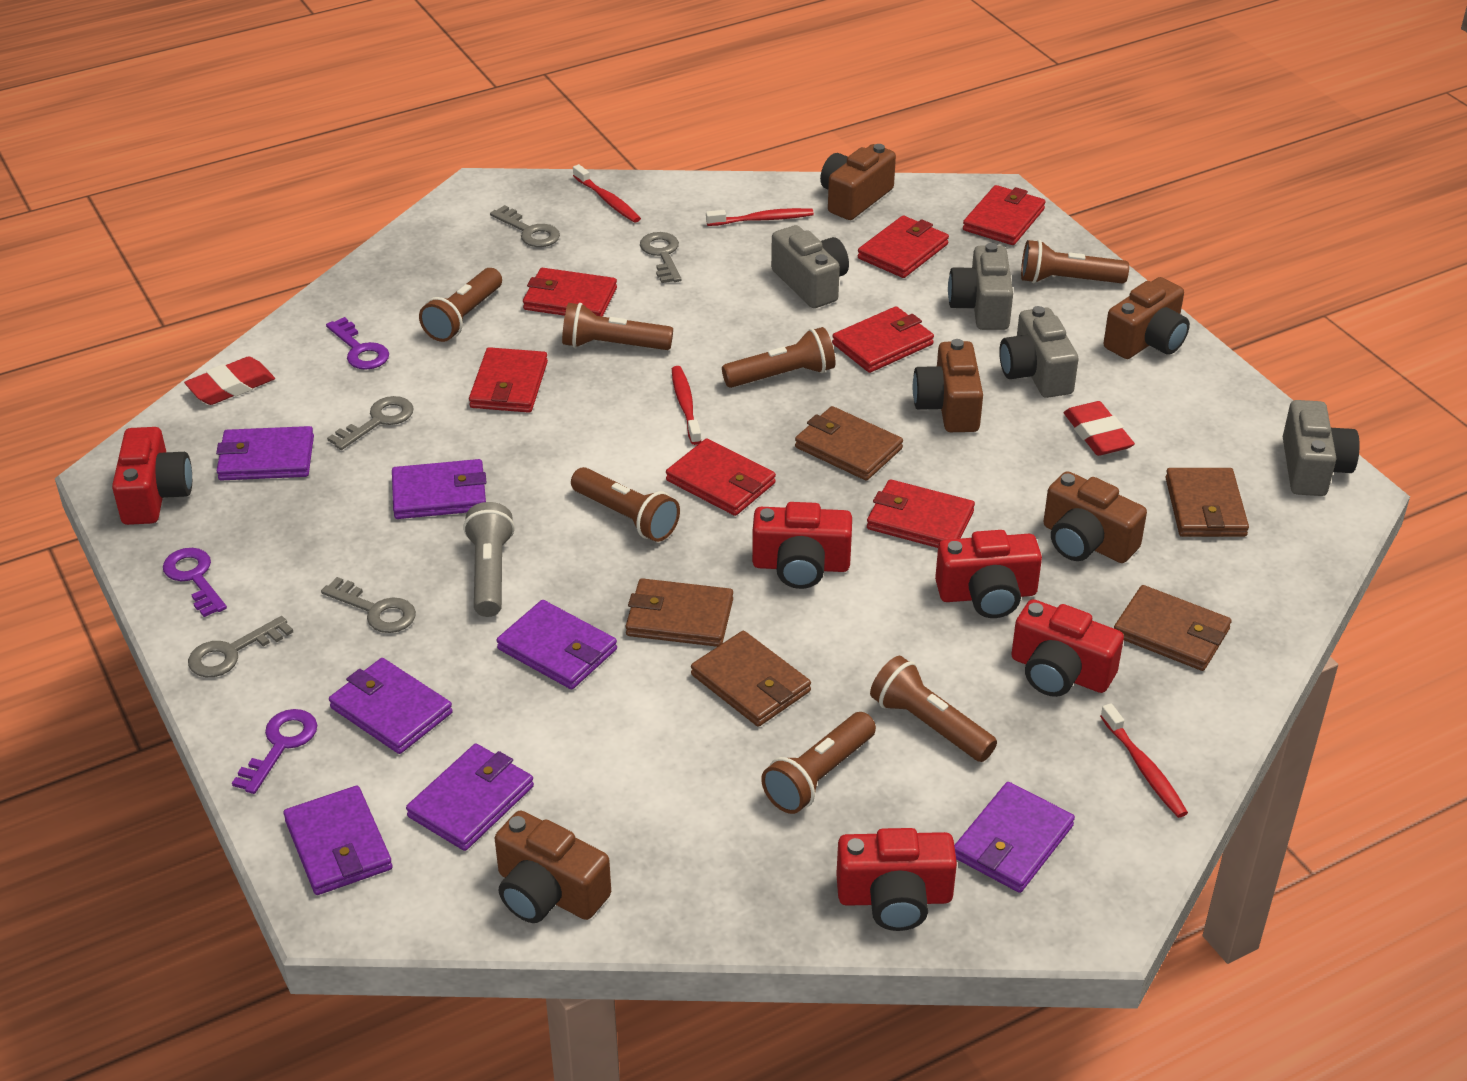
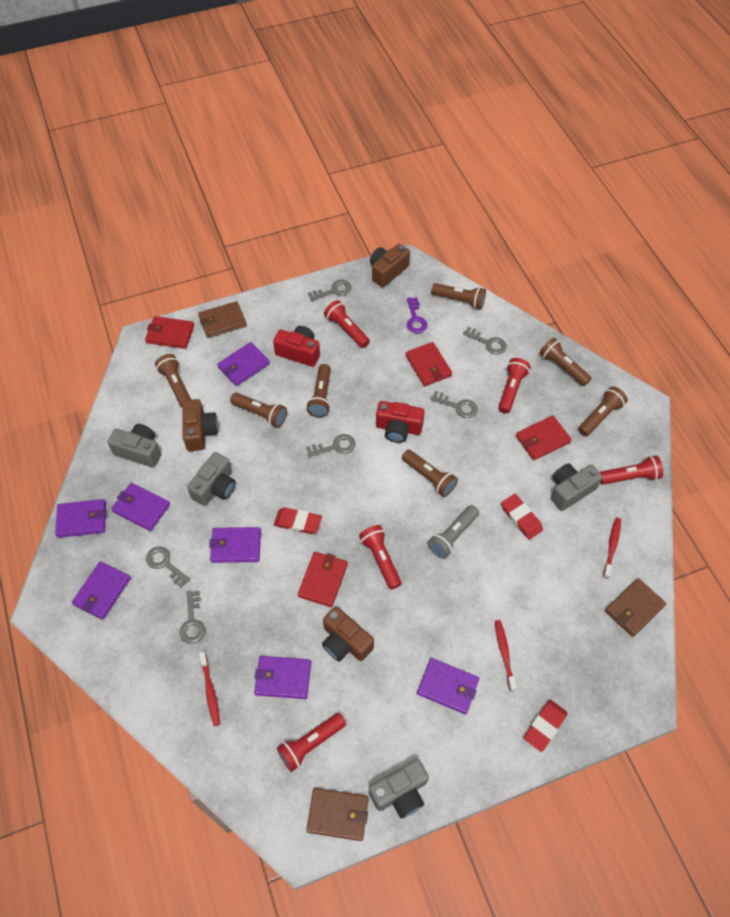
brown camera: 5 -> 3
brown wallet: 5 -> 3
grey key: 5 -> 6
purple key: 3 -> 1
red camera: 5 -> 2
red eraser: 2 -> 3
red flashlight: 0 -> 5
red toothbrush: 4 -> 3
red wallet: 7 -> 4

